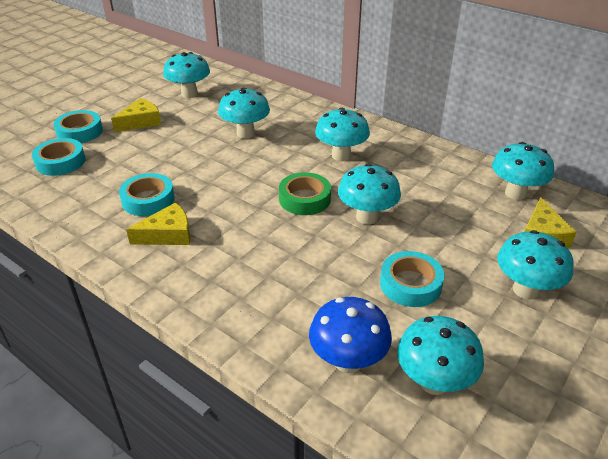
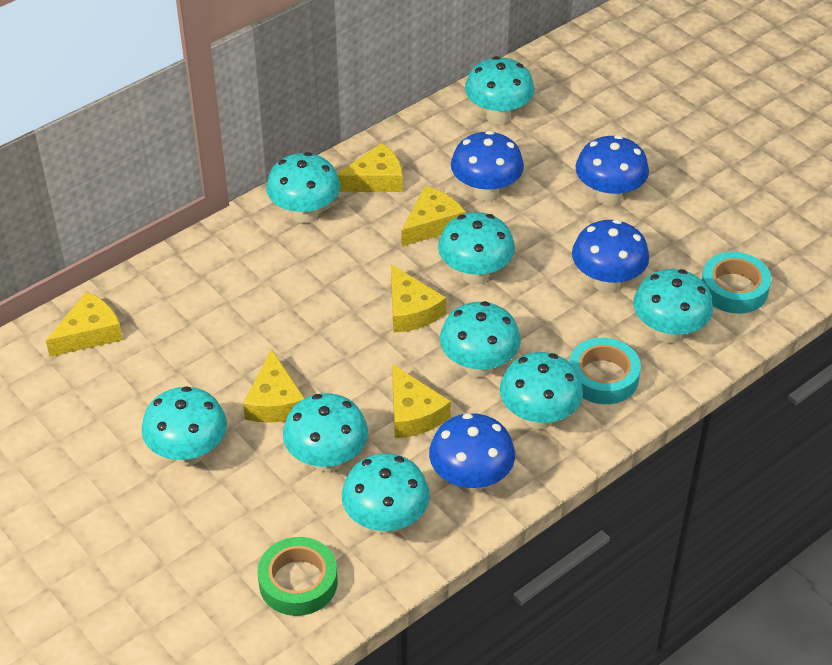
blue mushroom: 1 -> 4
turquoise mushroom: 7 -> 9
turquoise tape: 4 -> 2
yellow cheese: 3 -> 6

